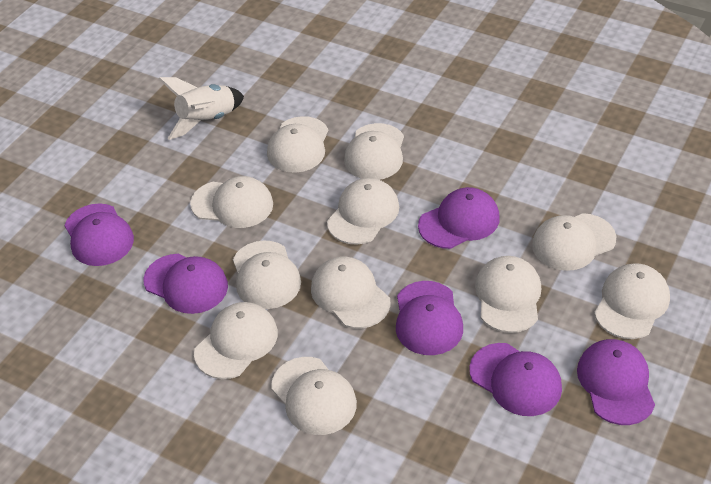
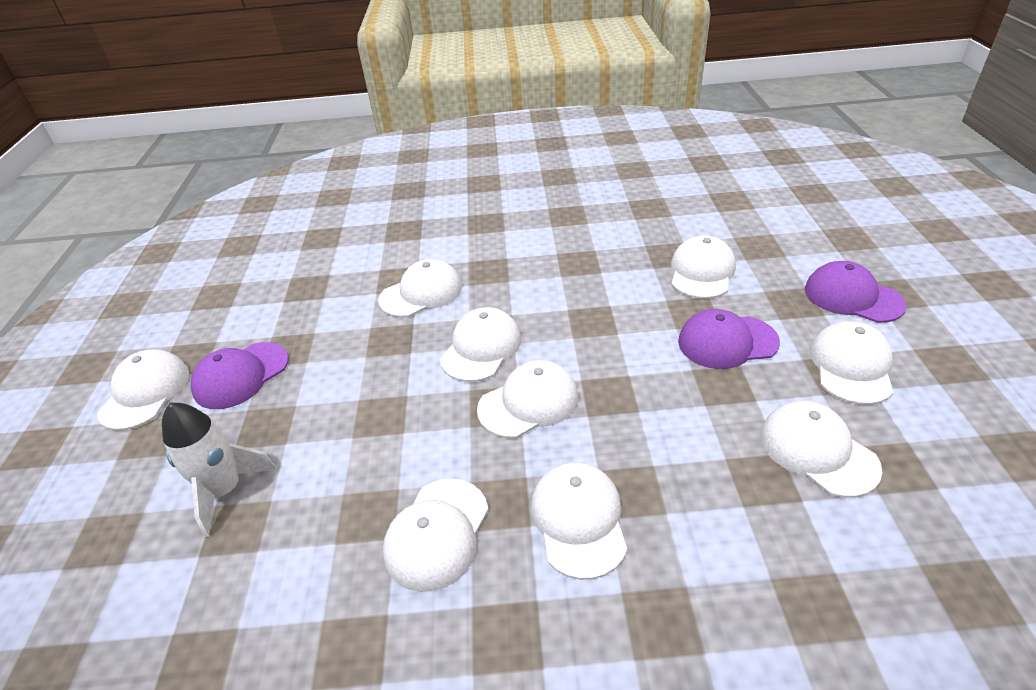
purple cap: 6 -> 3
white cap: 11 -> 9

